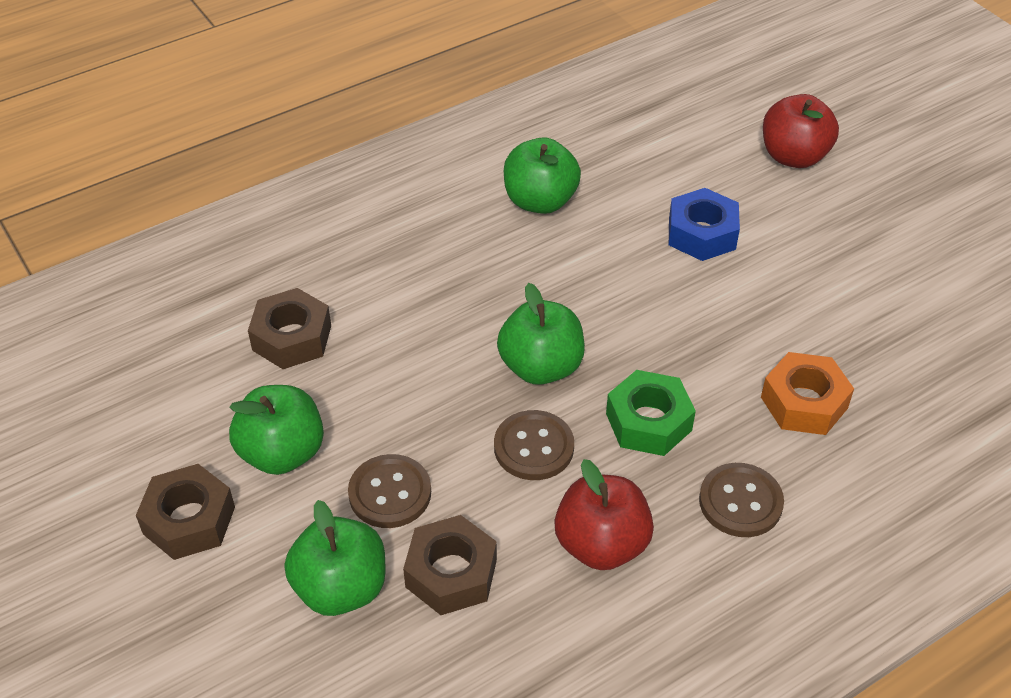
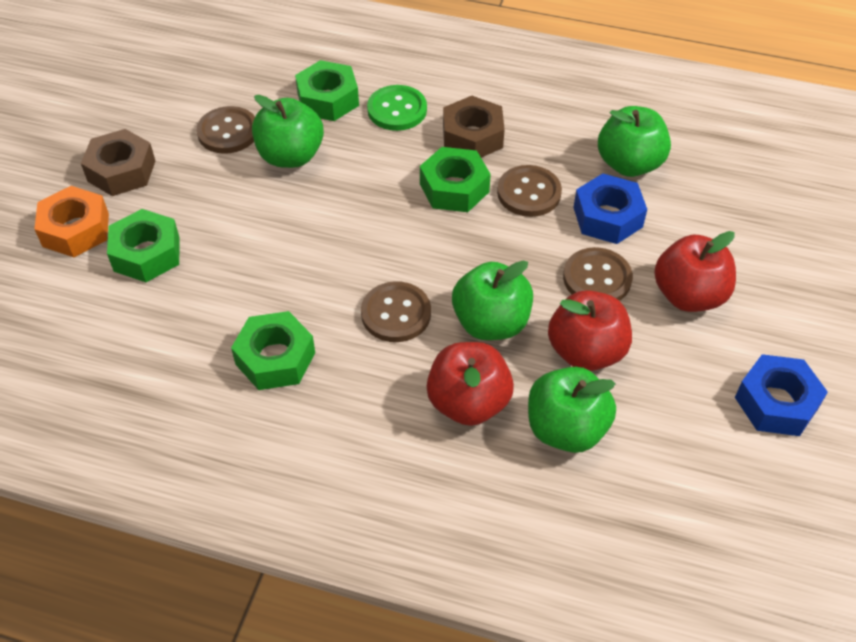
blue nut: 1 -> 2
brown button: 3 -> 4
brown nut: 3 -> 2
green button: 0 -> 1
green nut: 1 -> 4
red apple: 2 -> 3

